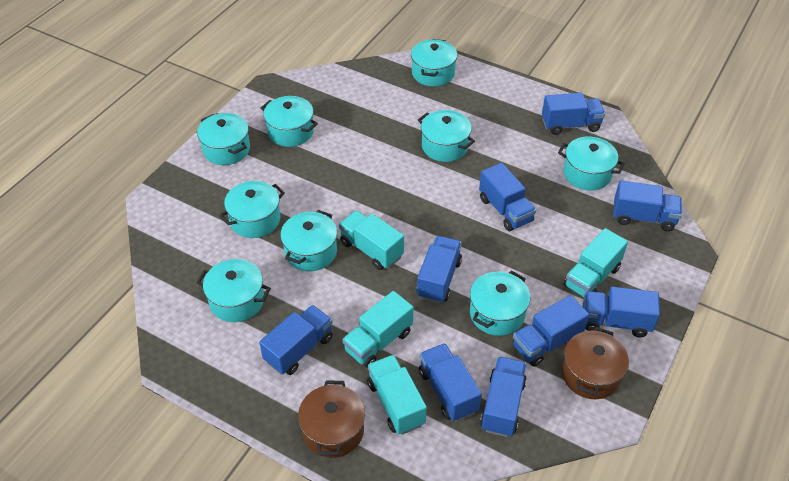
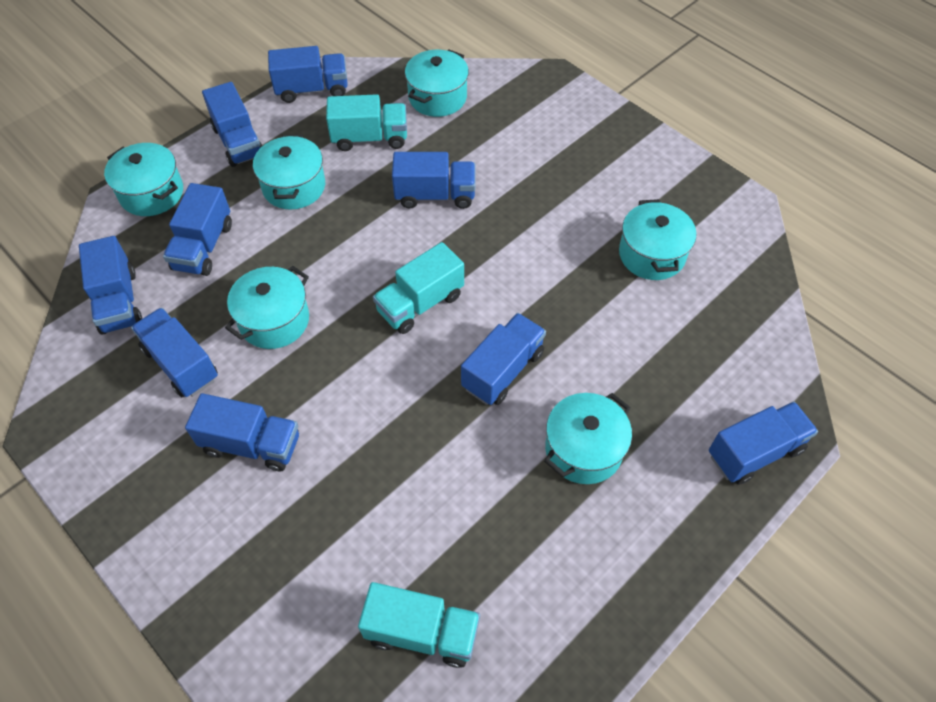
brown pot: 2 -> 0
turquoise pot: 9 -> 6
turquoise truck: 4 -> 3

